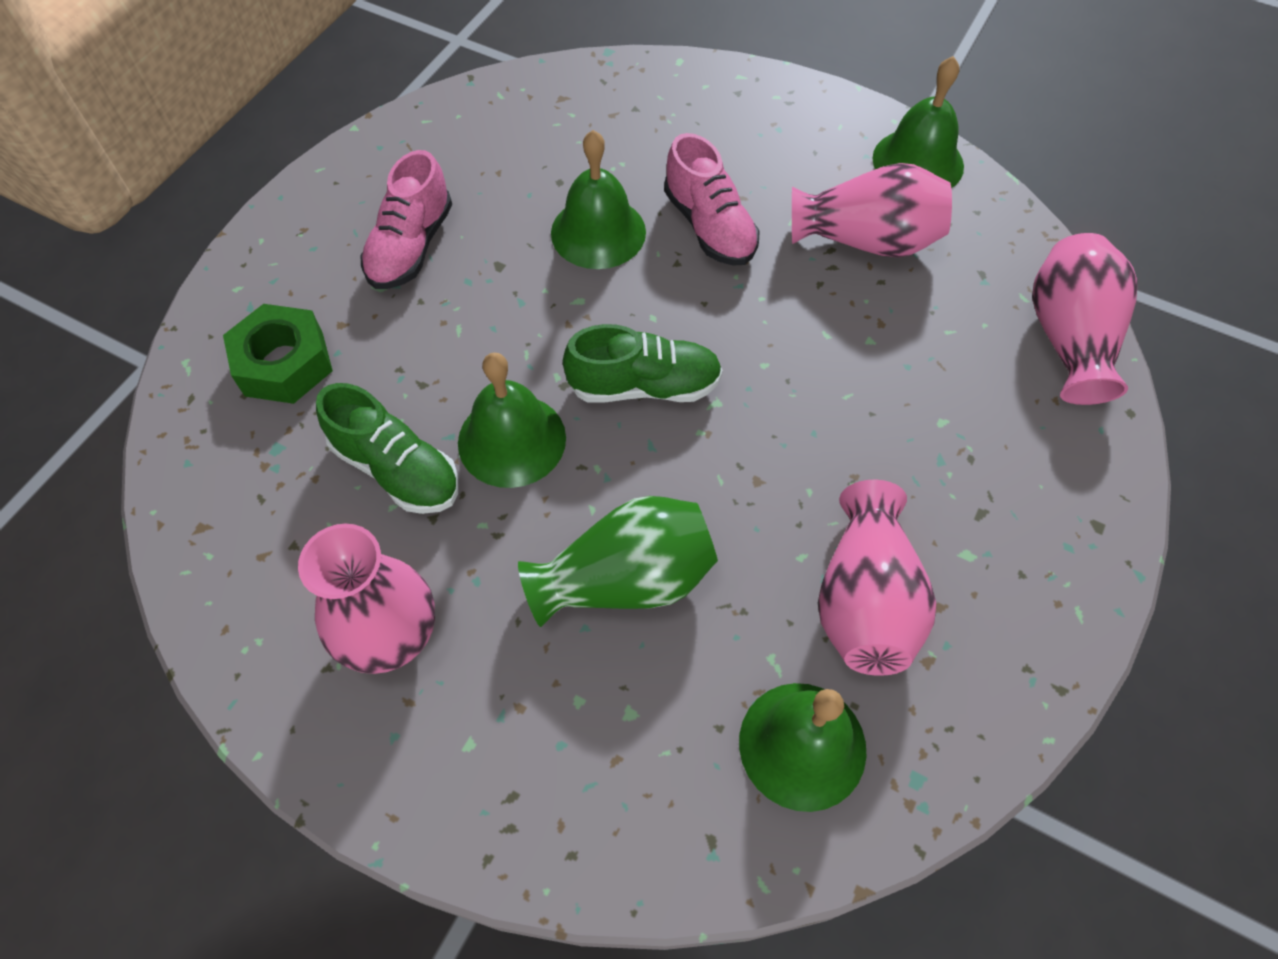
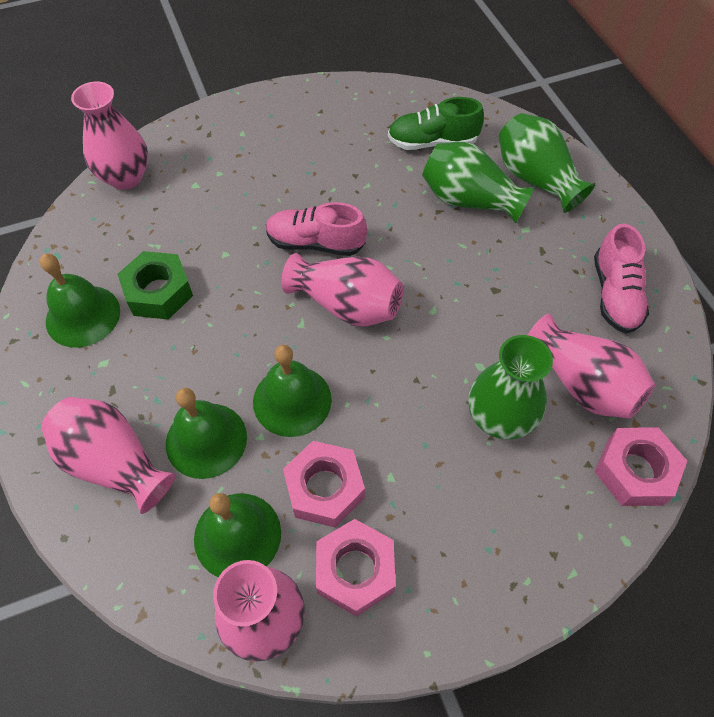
green shoe: 2 -> 1
green vase: 1 -> 3
pink nut: 0 -> 3
pink vase: 4 -> 5

